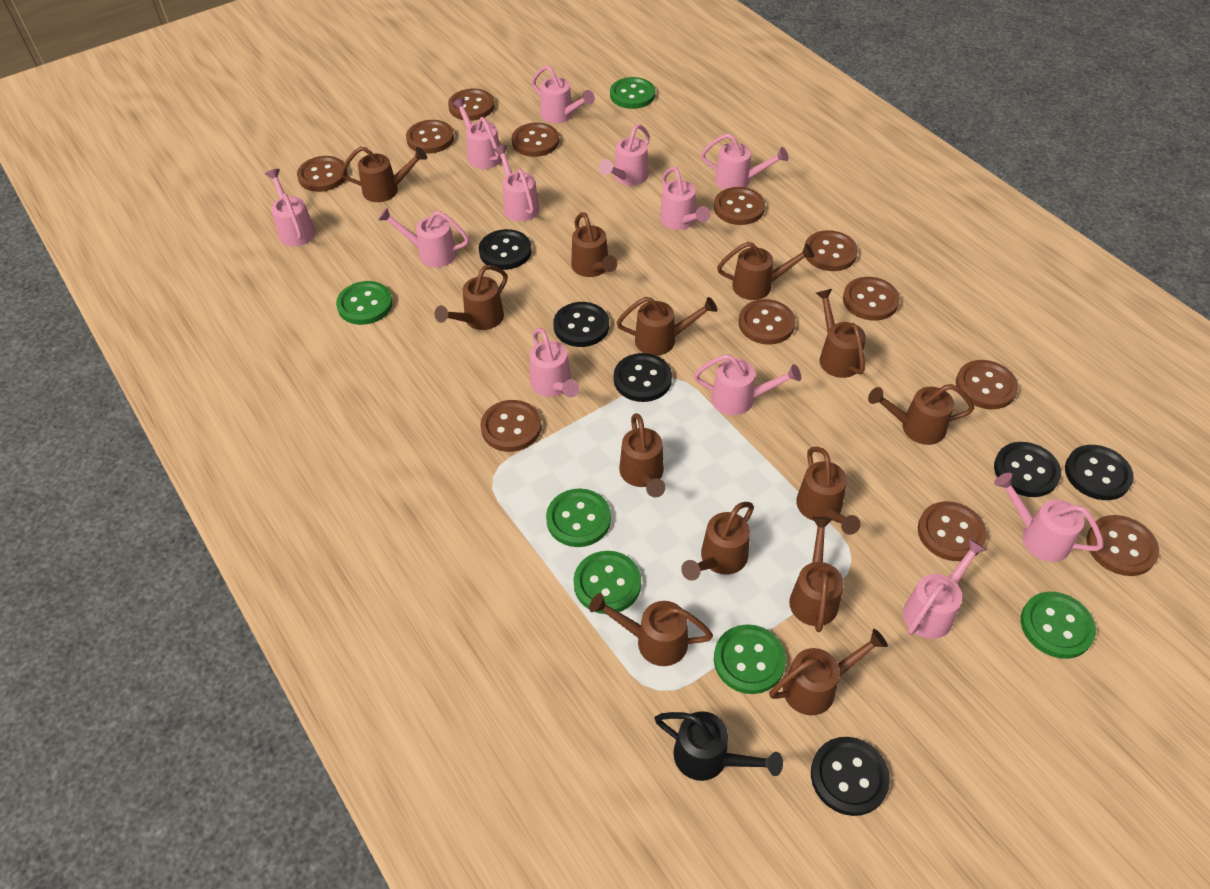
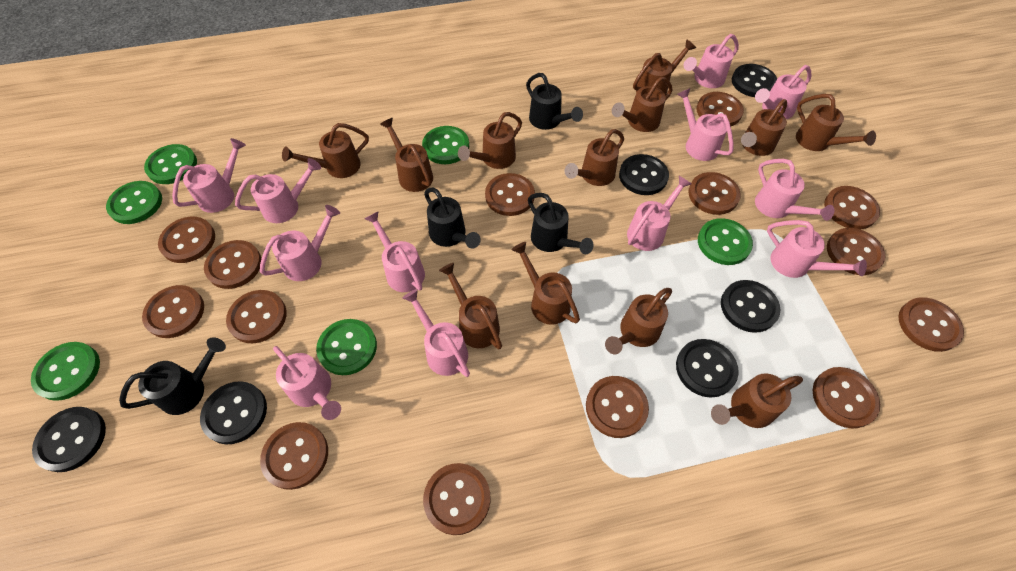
black watering can: 1 -> 4
brown button: 12 -> 14
brown watering can: 13 -> 12

